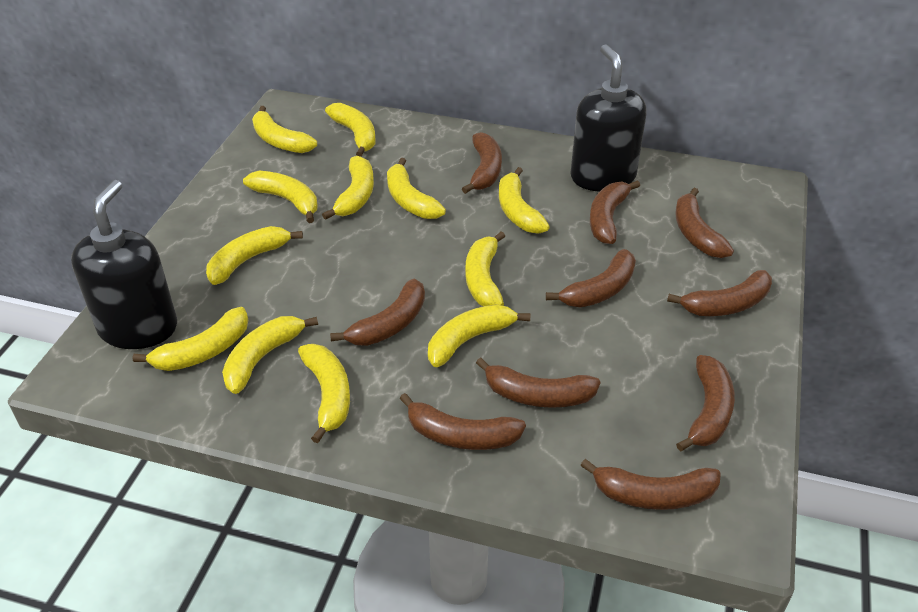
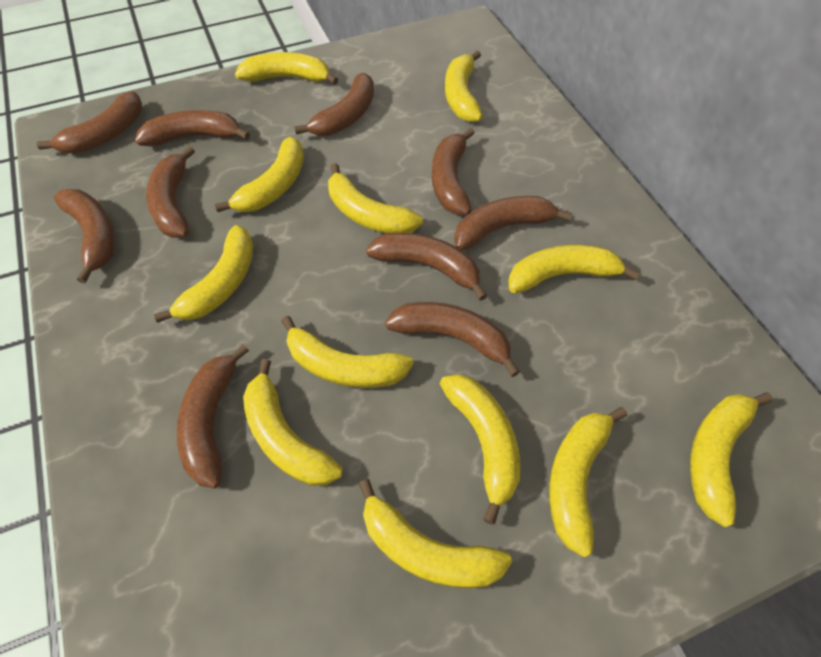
black soap dispenser: 2 -> 0

